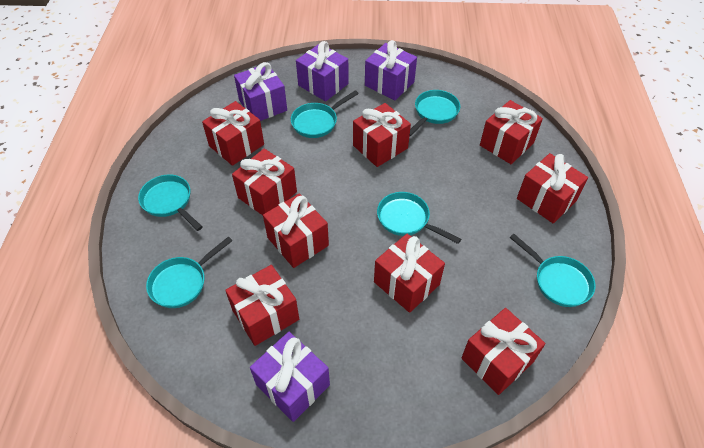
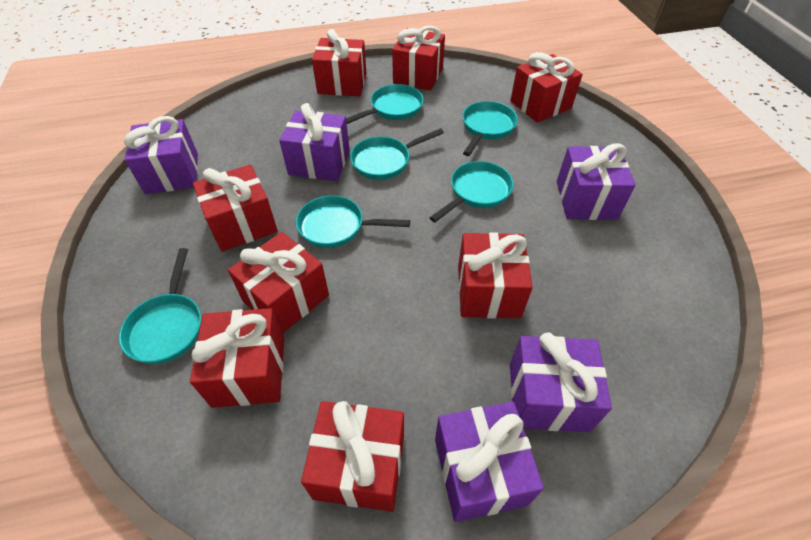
purple gift: 4 -> 5
red gift: 9 -> 8

